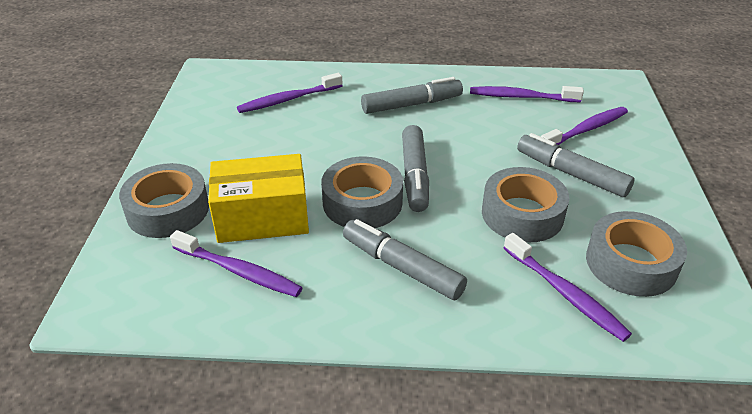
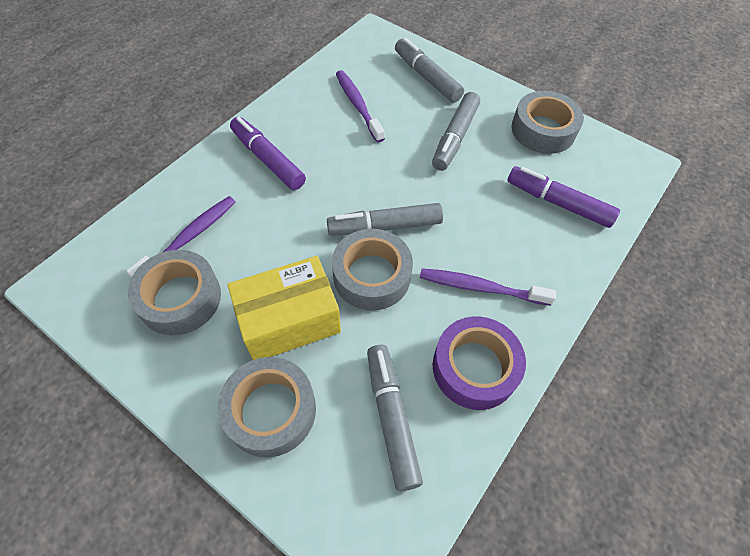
purple marker: 0 -> 2
purple tape: 0 -> 1
purple toothbrush: 5 -> 3

